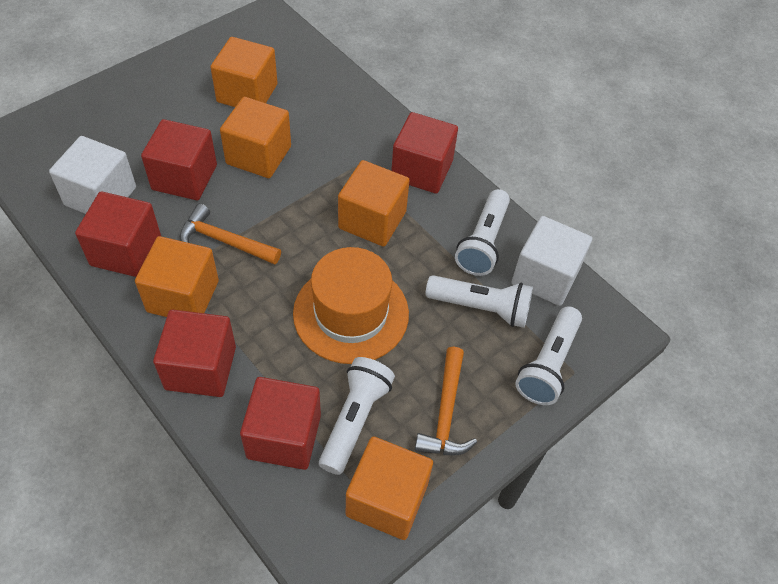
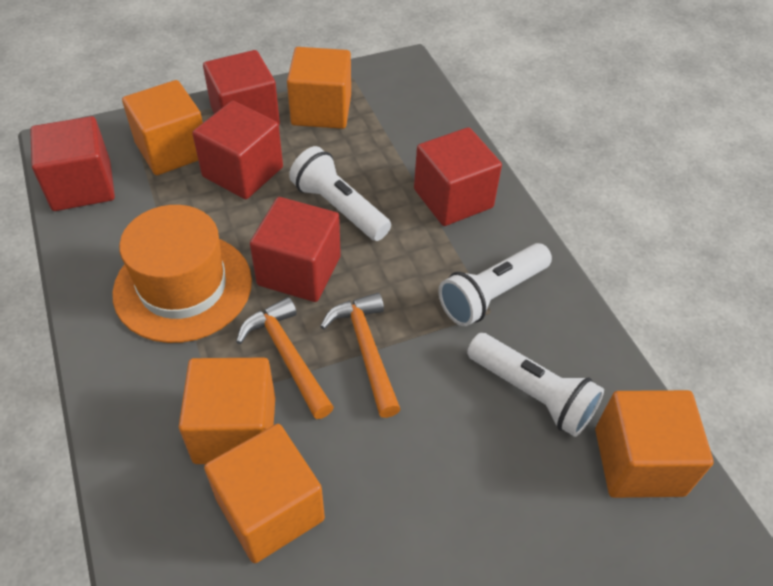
white cube: 2 -> 0
white flashlight: 4 -> 3

